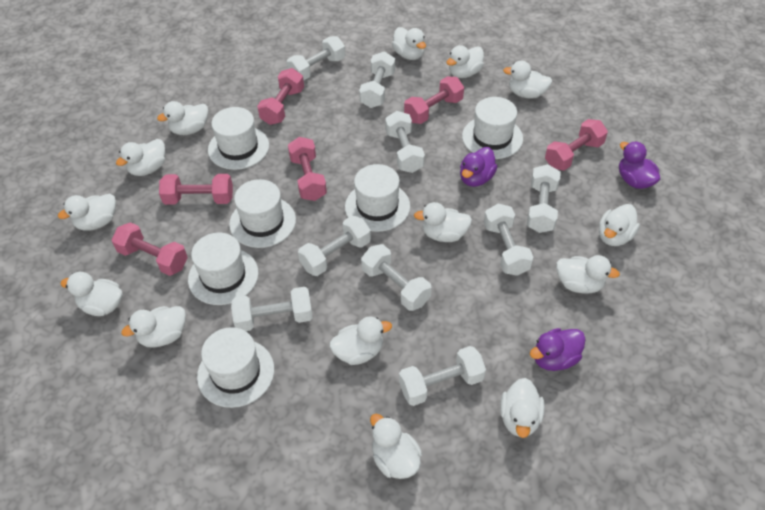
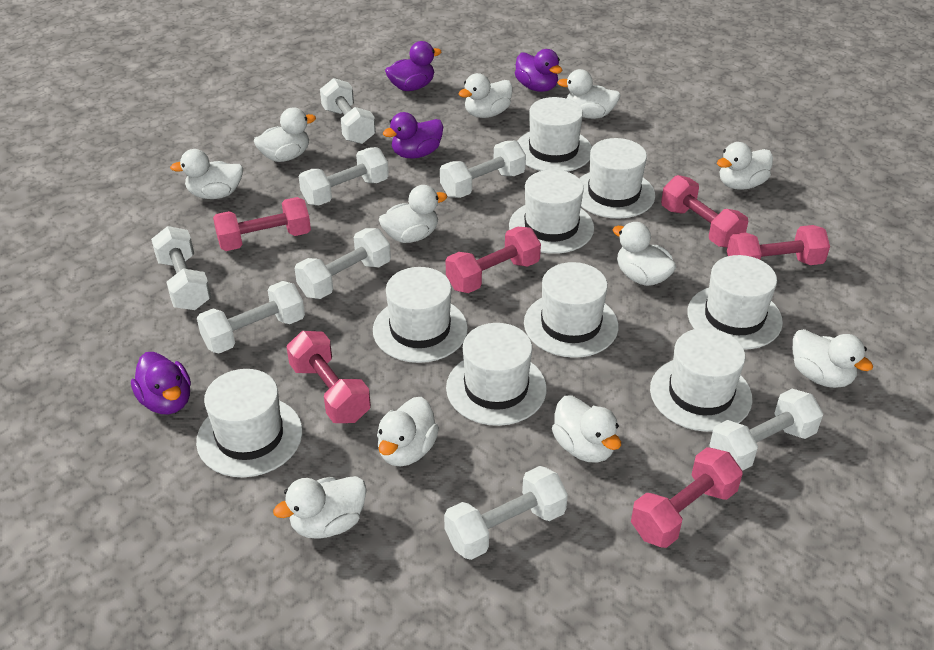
purple duck: 3 -> 4
white duck: 14 -> 11
white dumbbell: 9 -> 8
white hat: 6 -> 9

